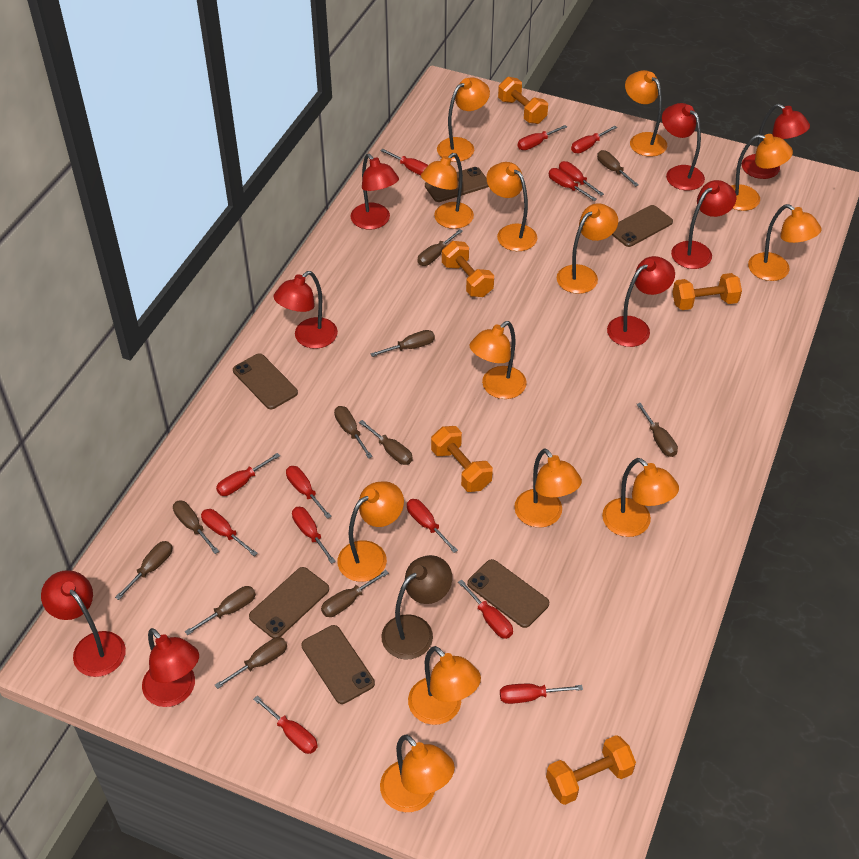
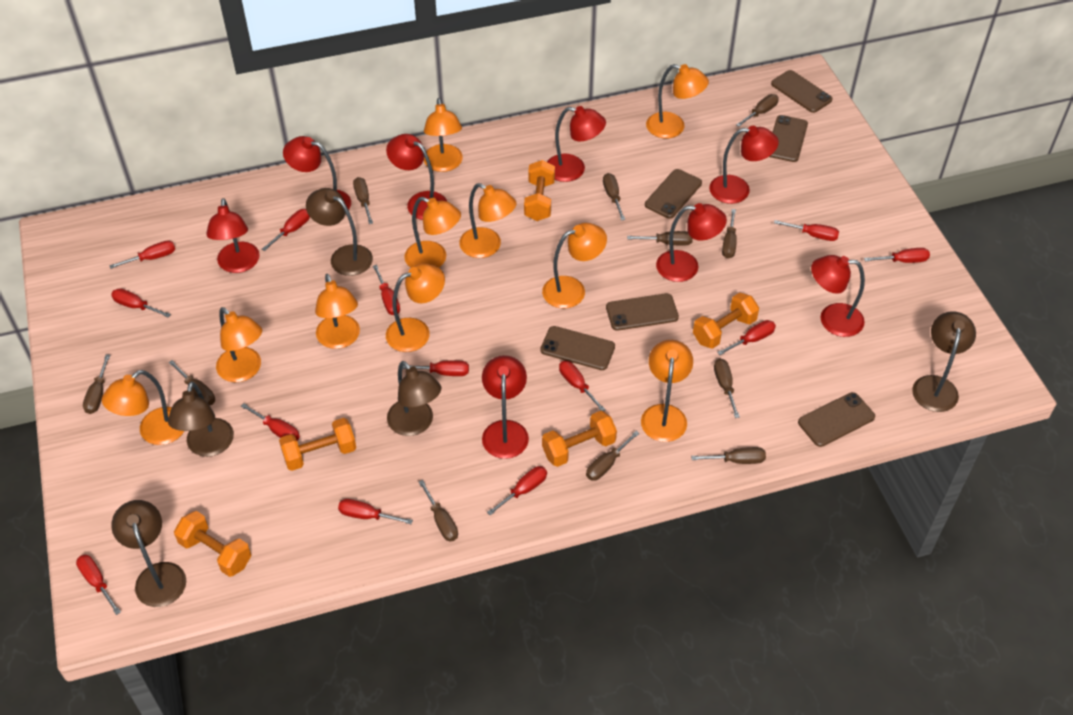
brown lamp: 1 -> 5
orange lamp: 13 -> 10

